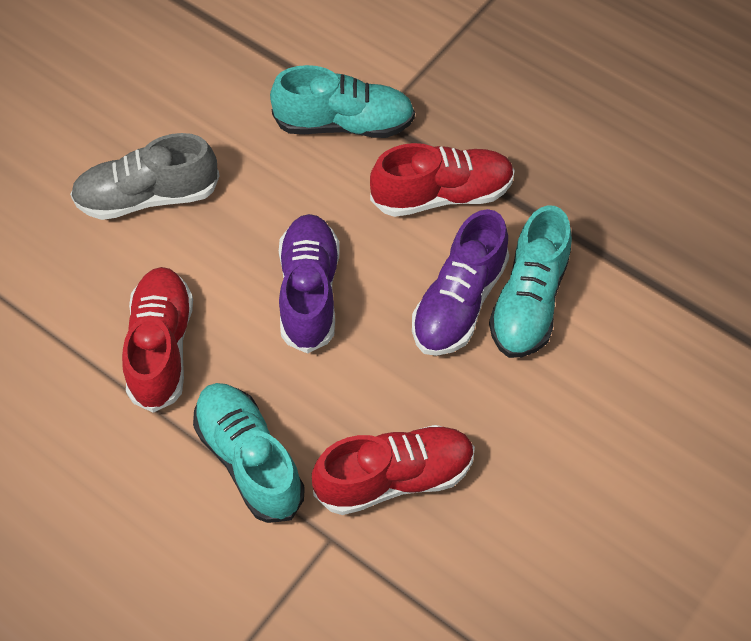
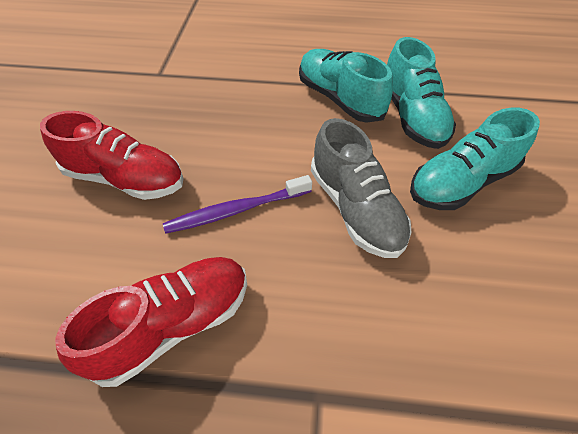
purple shoe: 2 -> 0
purple toothbrush: 0 -> 1
red shoe: 3 -> 2

